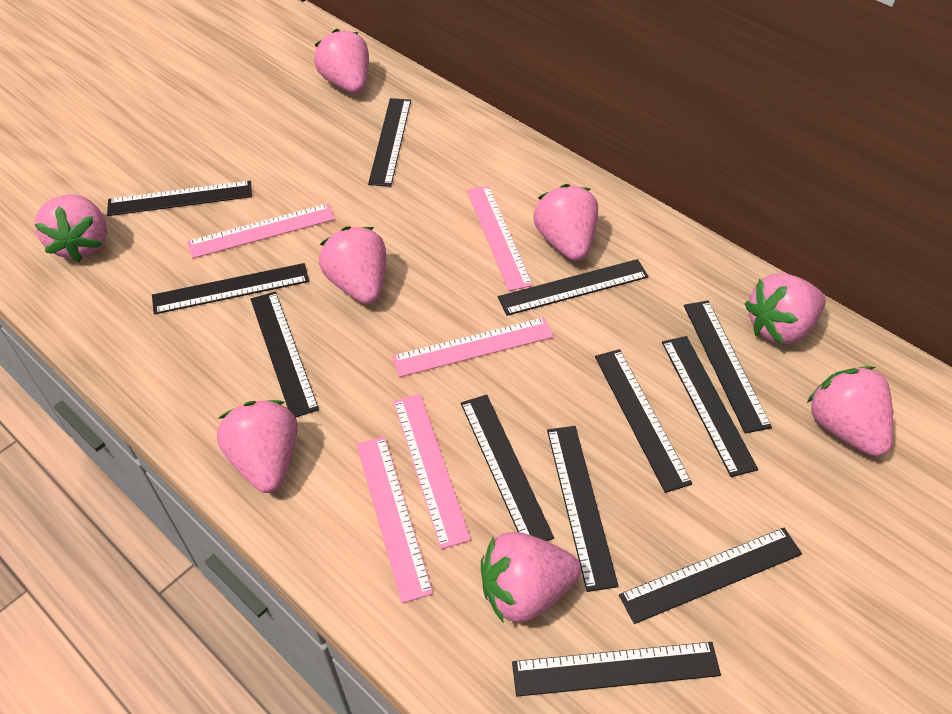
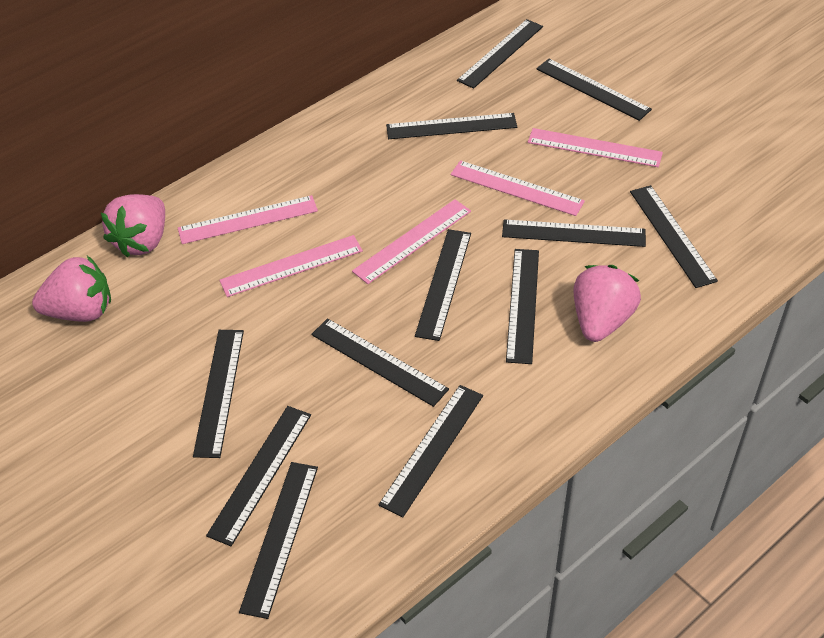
pink strawberry: 8 -> 3

